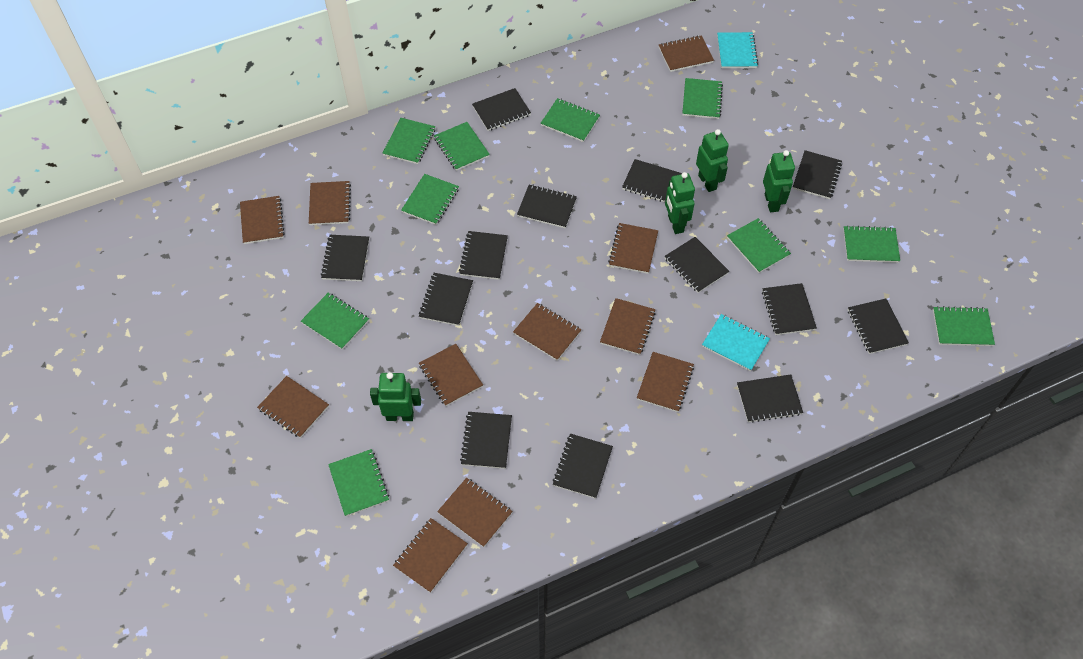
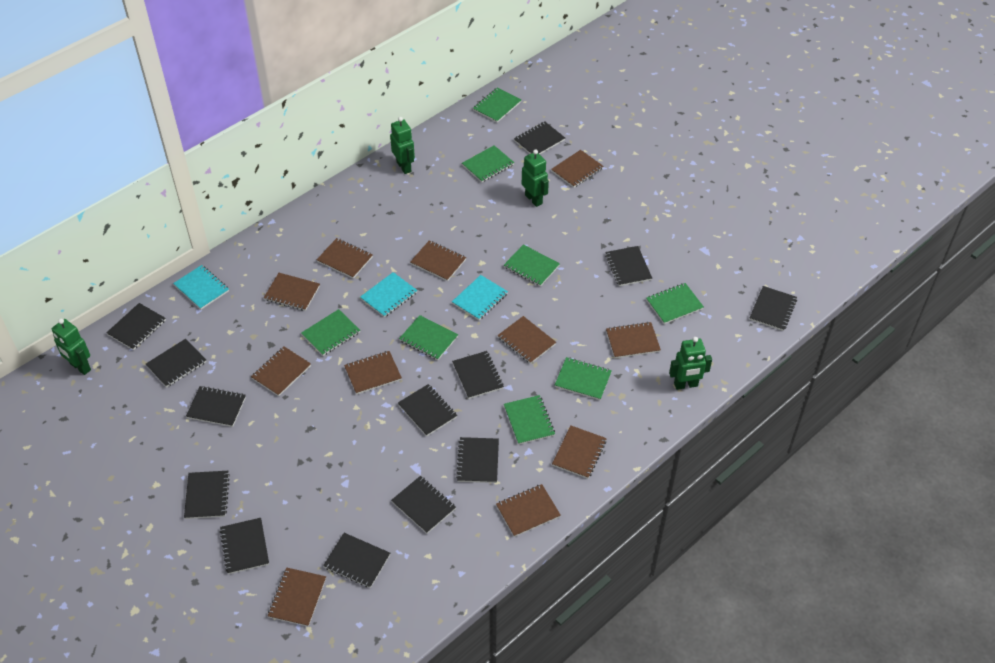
green notebook: 10 -> 8
turquoise notebook: 2 -> 3

